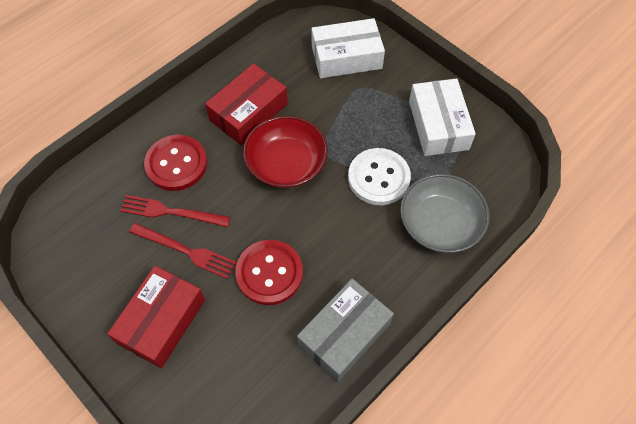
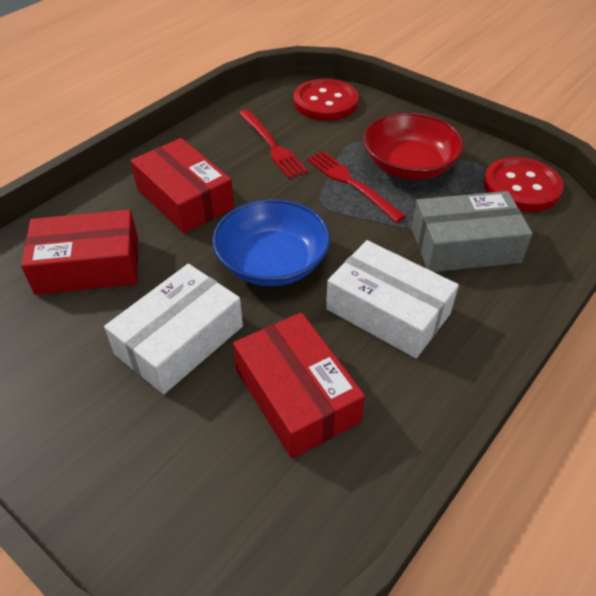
blue bowl: 0 -> 1
grey bowl: 1 -> 0
red box: 2 -> 3
white button: 1 -> 0

